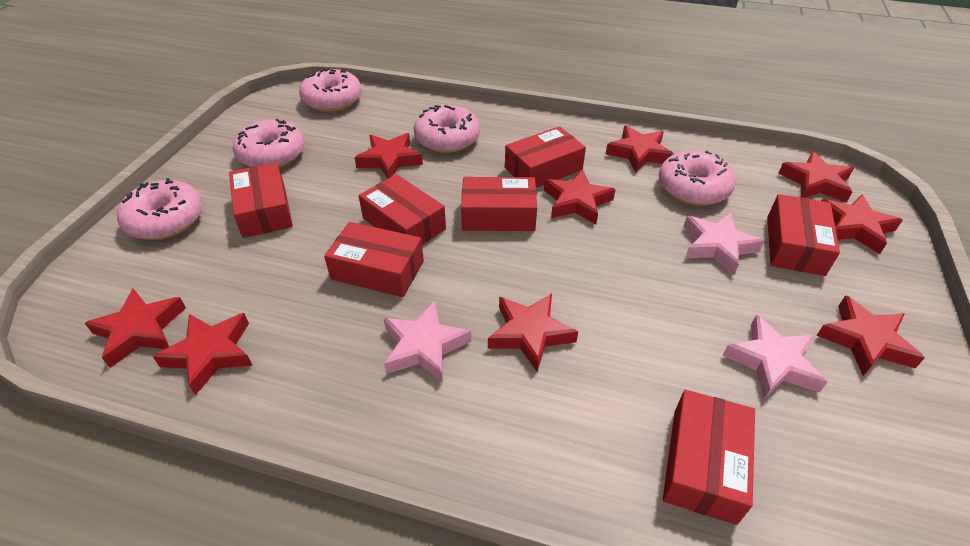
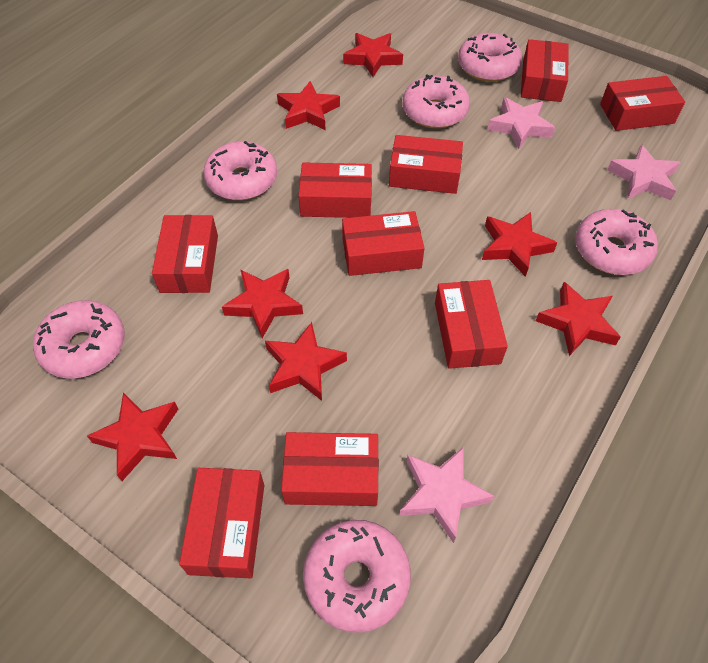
pink donut: 5 -> 6
red box: 7 -> 9
red star: 9 -> 7

